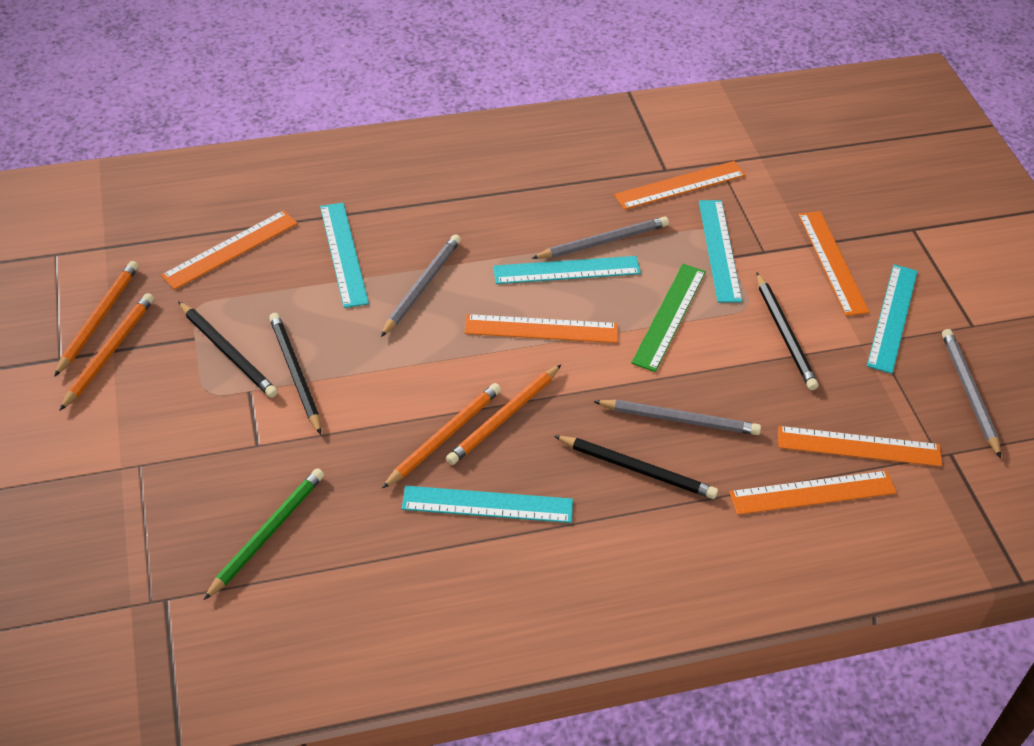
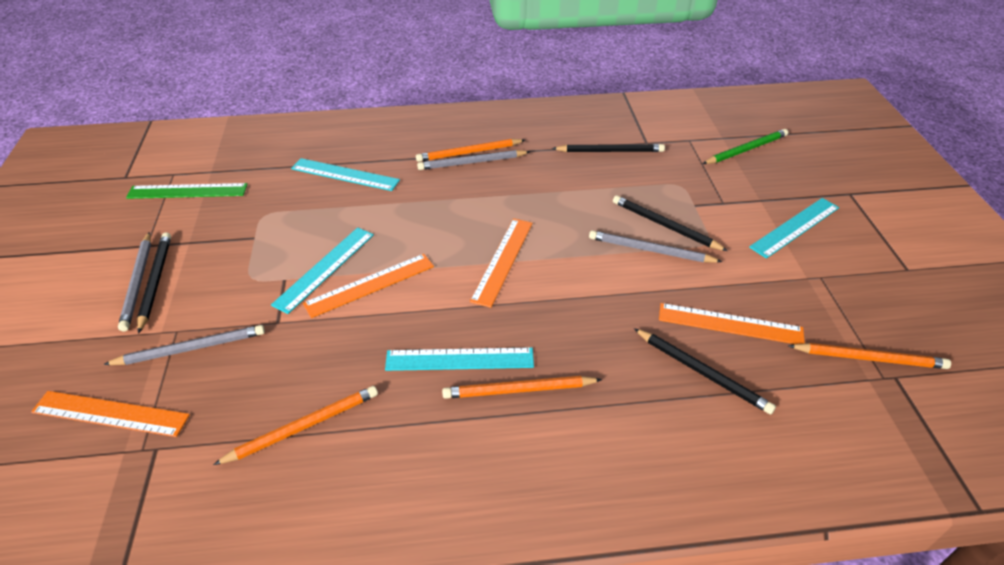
orange ruler: 6 -> 4
turquoise ruler: 5 -> 4

